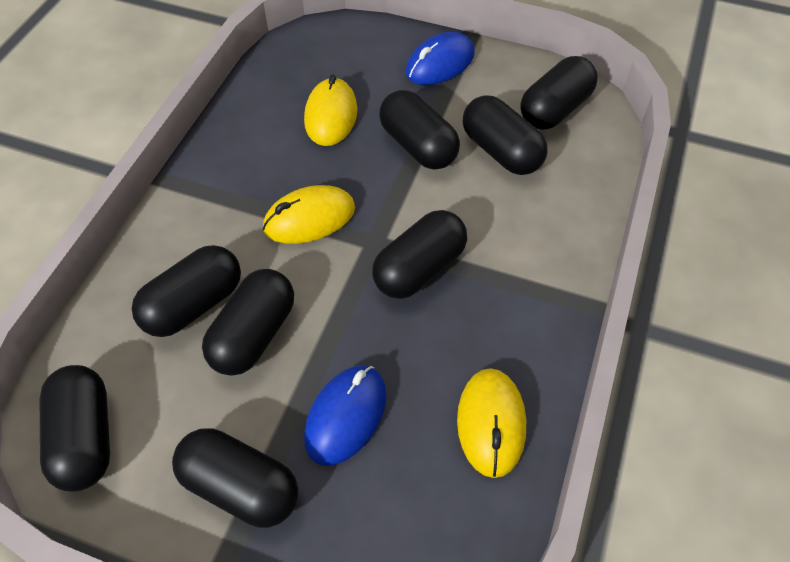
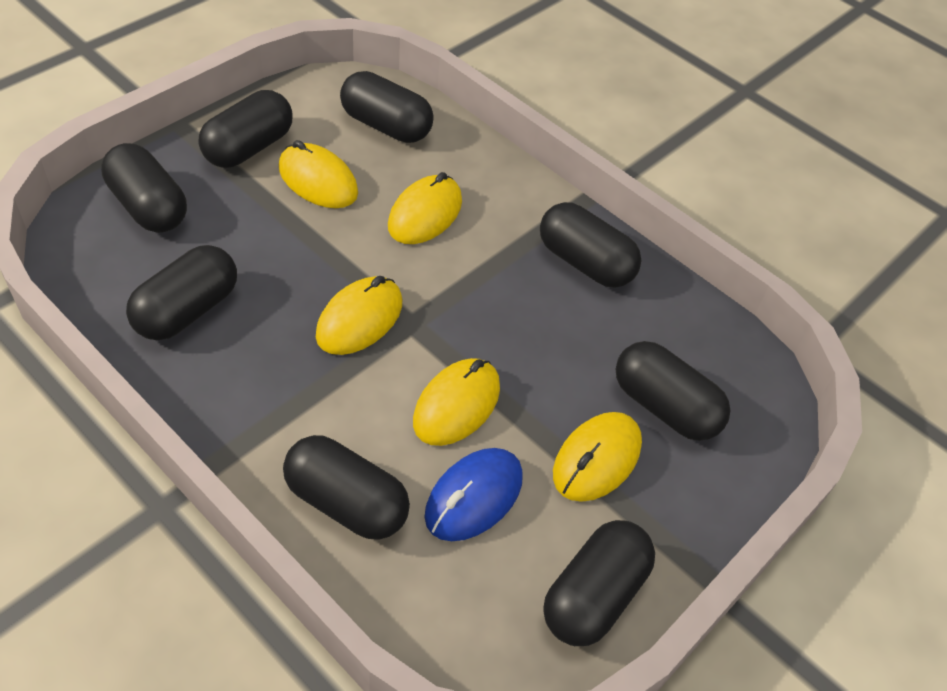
blue mouse: 2 -> 1
yellow mouse: 3 -> 5

